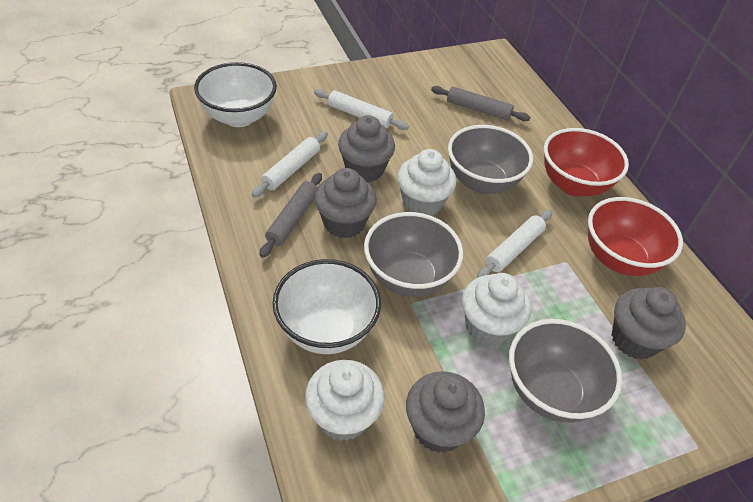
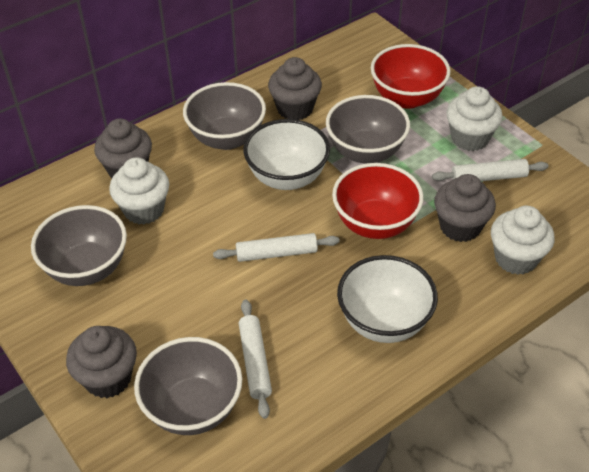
grey bowl: 3 -> 4
grey rolling pin: 2 -> 0

